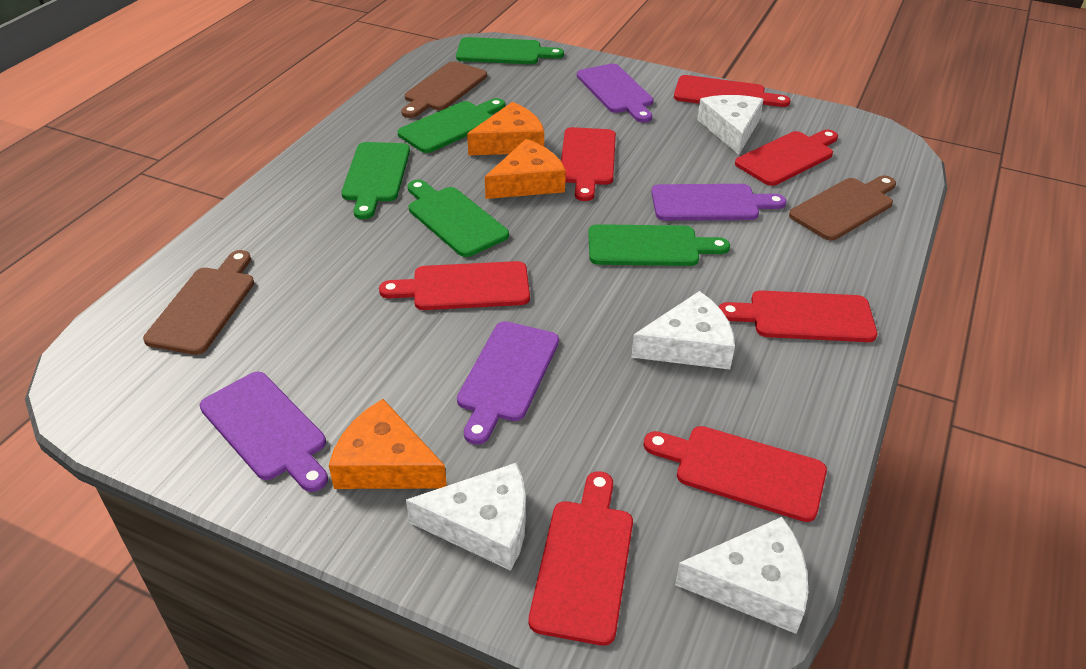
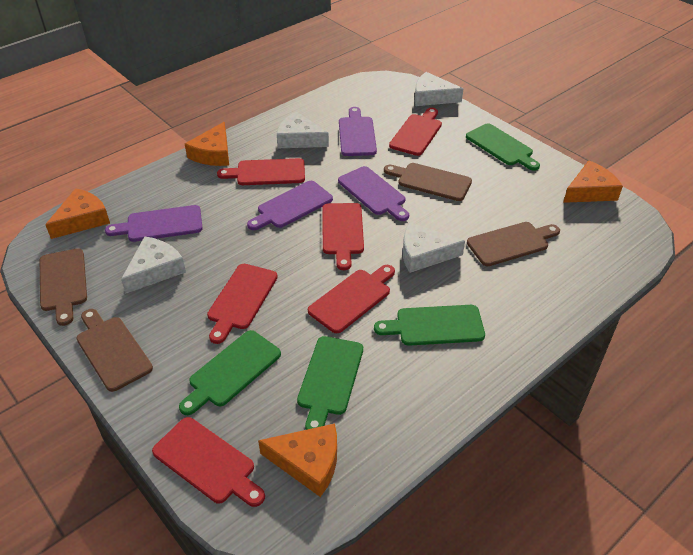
brown cutting board: 3 -> 4
green cutting board: 5 -> 4
orange cheese: 3 -> 4
red cutting board: 7 -> 6

